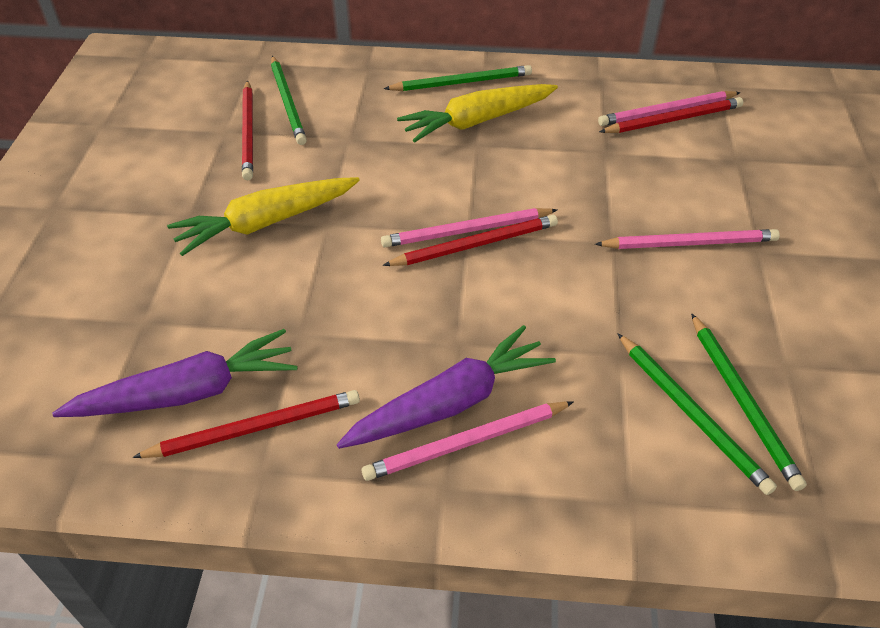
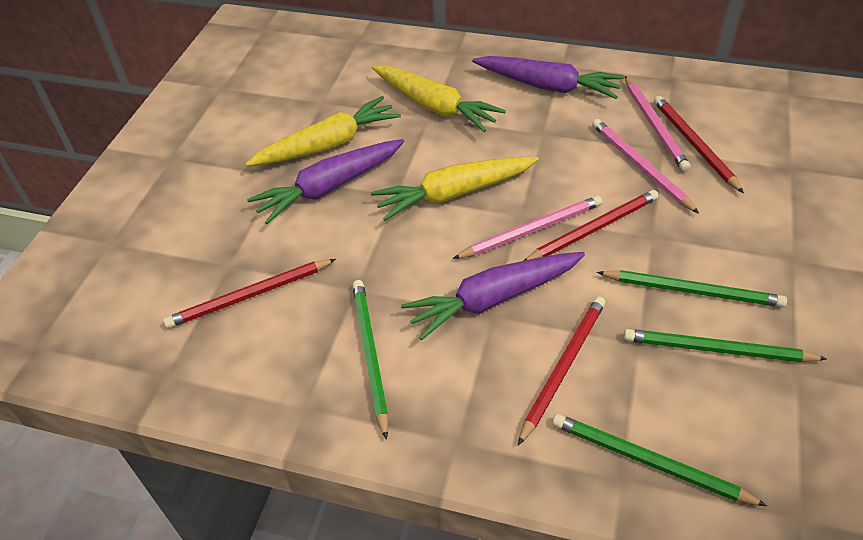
pink pencil: 4 -> 3
purple carrot: 2 -> 3
yellow carrot: 2 -> 3

